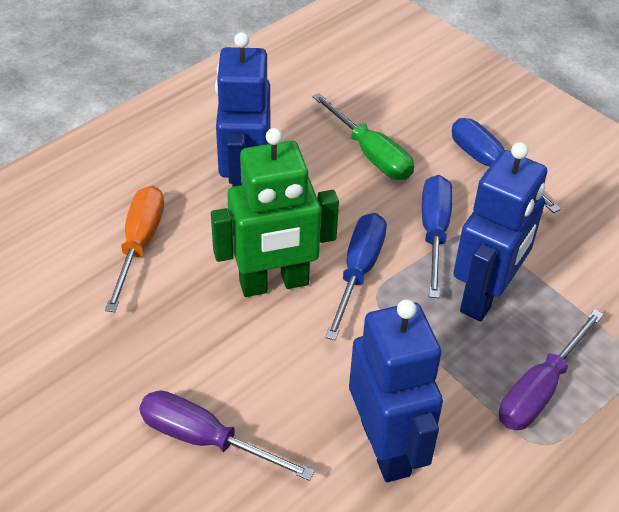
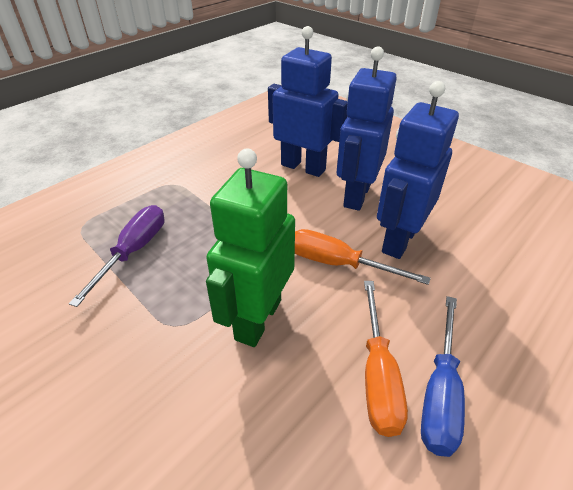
blue screwdriver: 3 -> 1
green screwdriver: 1 -> 0
orange screwdriver: 1 -> 2
purple screwdriver: 2 -> 1

